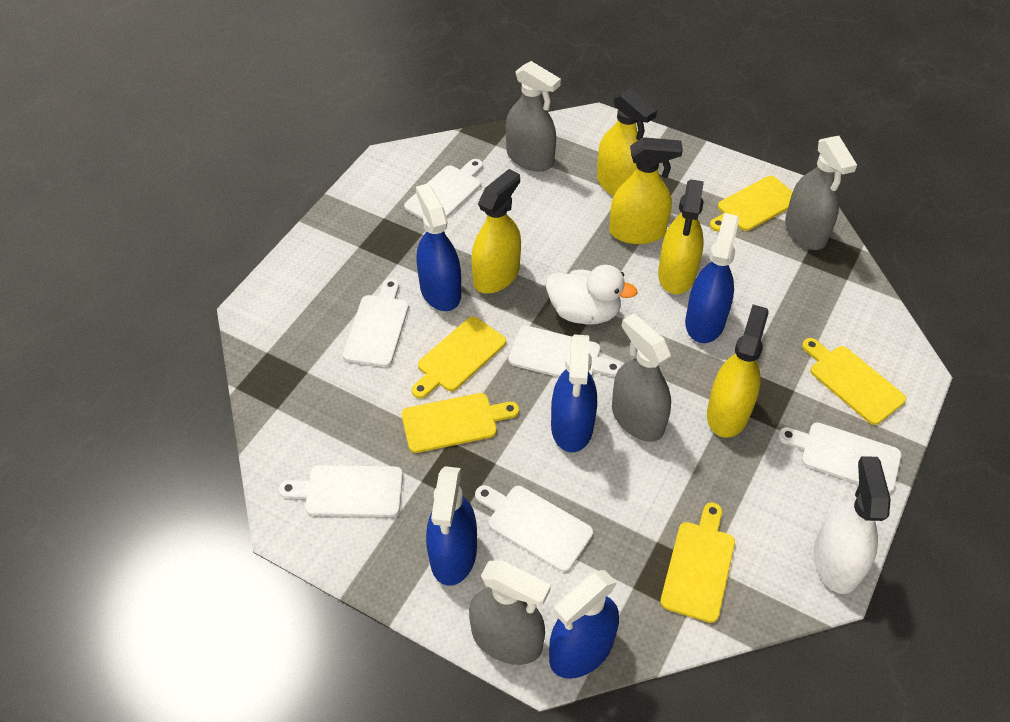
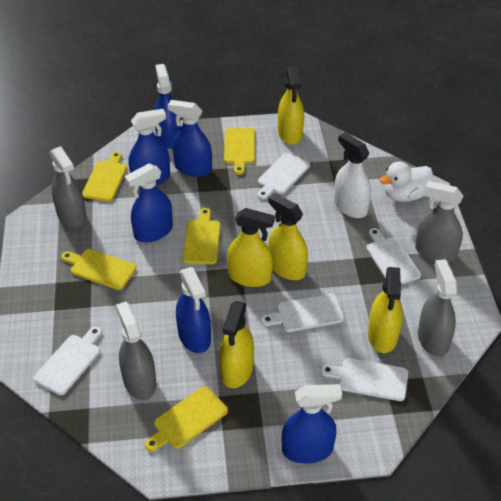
blue spray bottle: 5 -> 6
white cutting board: 6 -> 5

